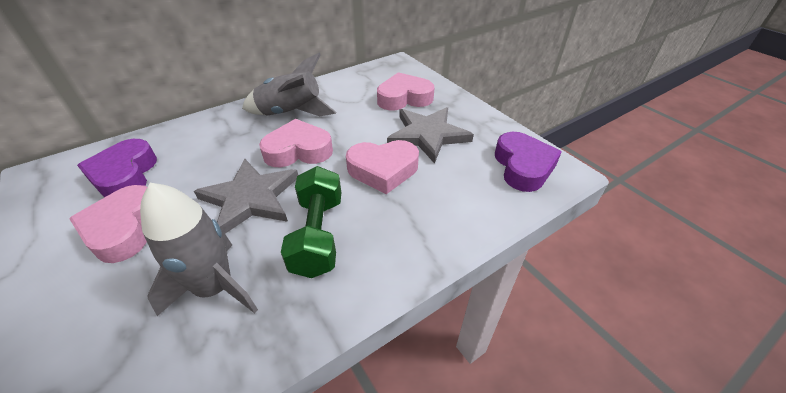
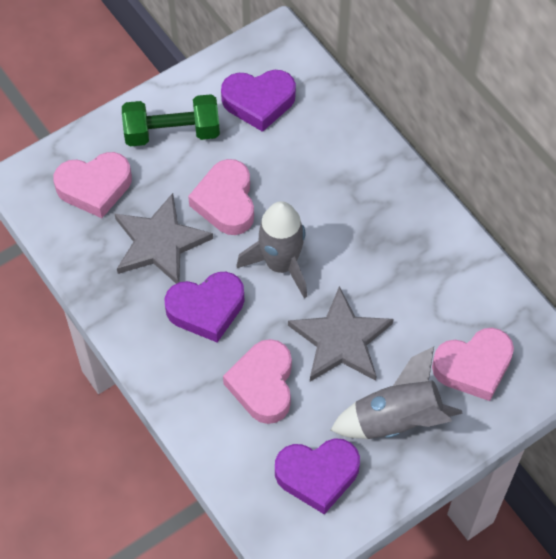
purple heart: 2 -> 3

